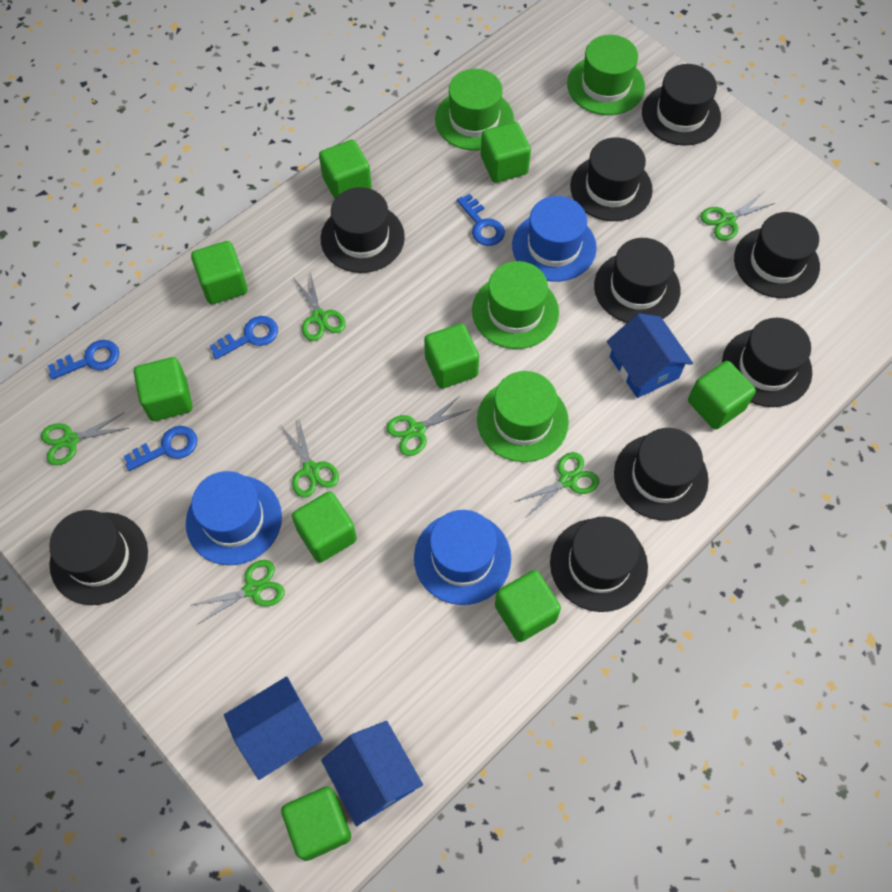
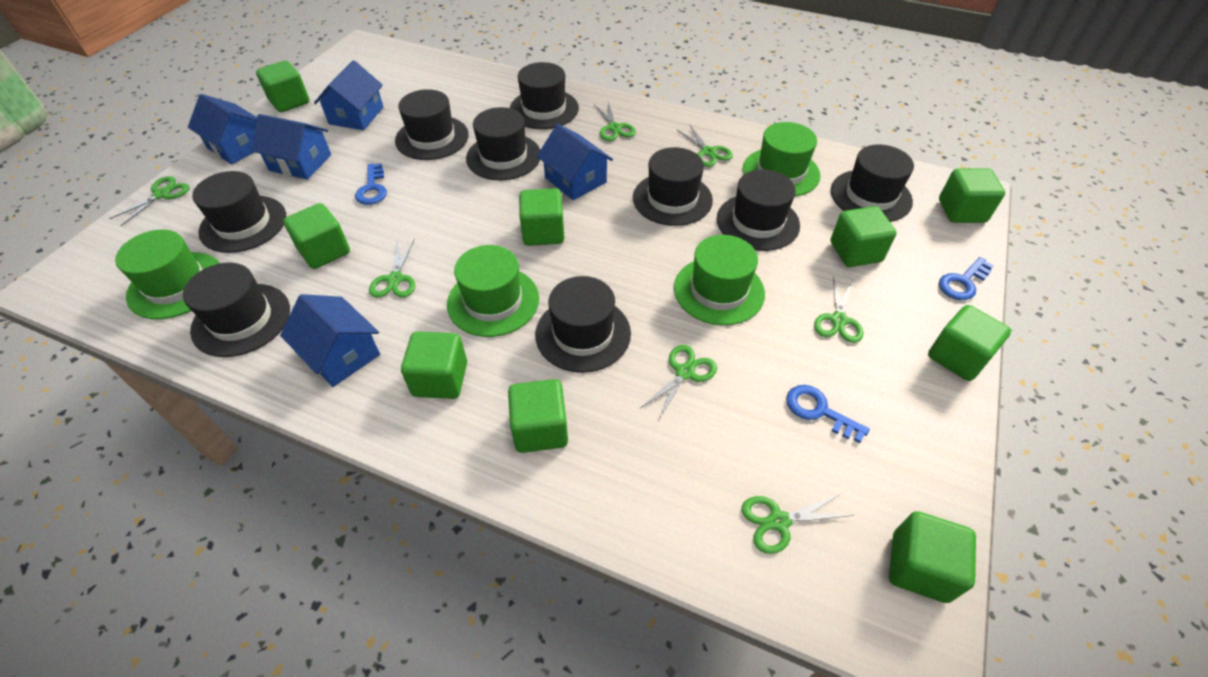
blue hat: 3 -> 0
blue house: 3 -> 5
blue key: 4 -> 3

